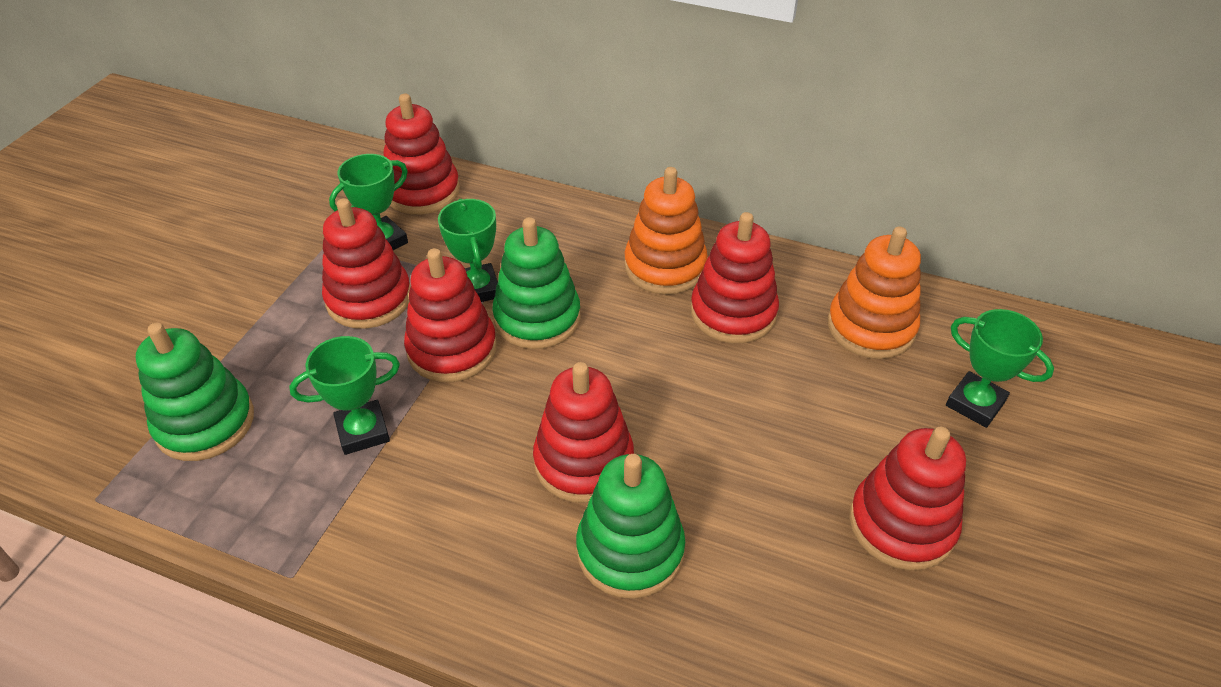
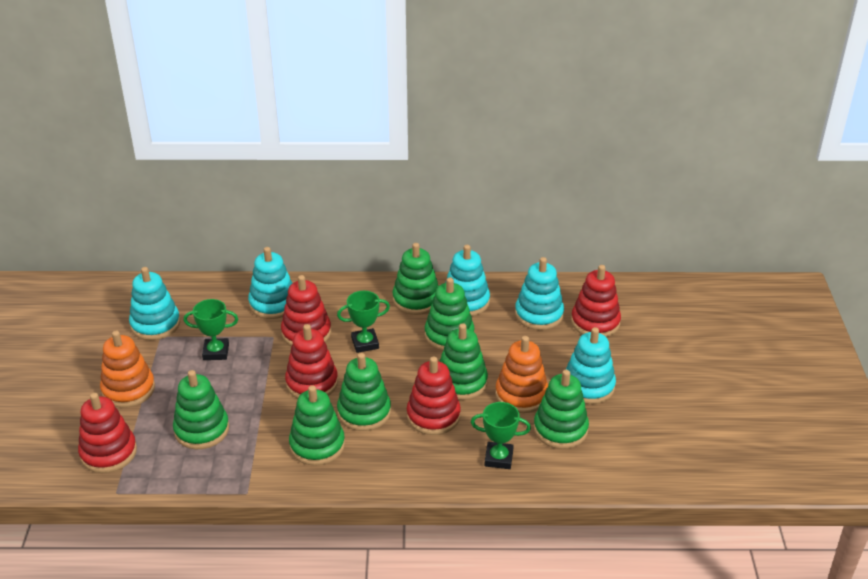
green stacking toy: 3 -> 7
green trophy: 4 -> 3
red stacking toy: 6 -> 5
turquoise stacking toy: 0 -> 5

